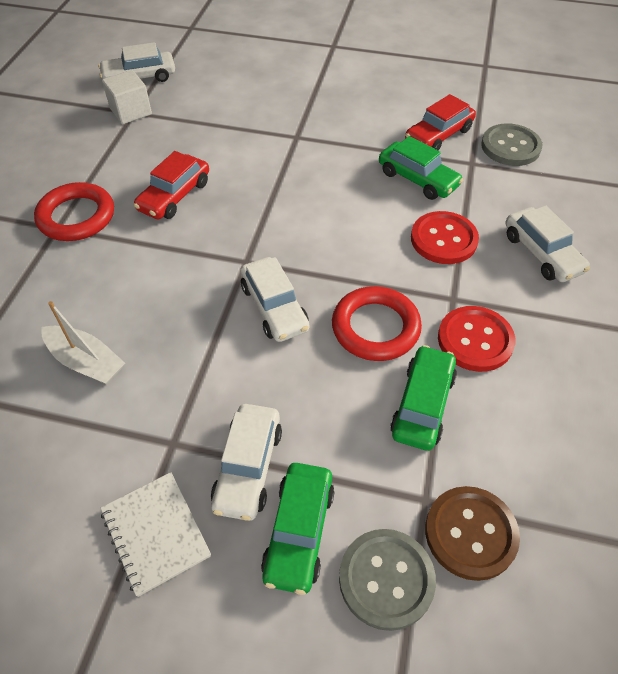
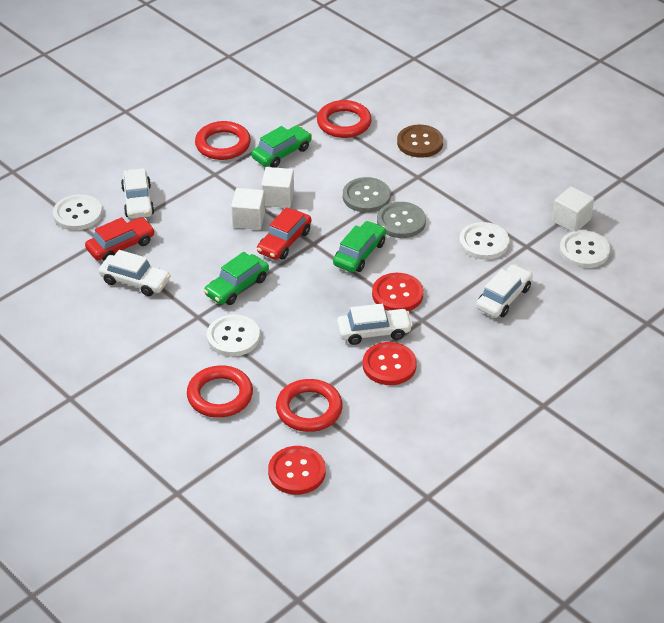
red button: 2 -> 3
red ring: 2 -> 4
white boat: 1 -> 0
white button: 0 -> 4
white cube: 1 -> 3
white notebook: 1 -> 0

